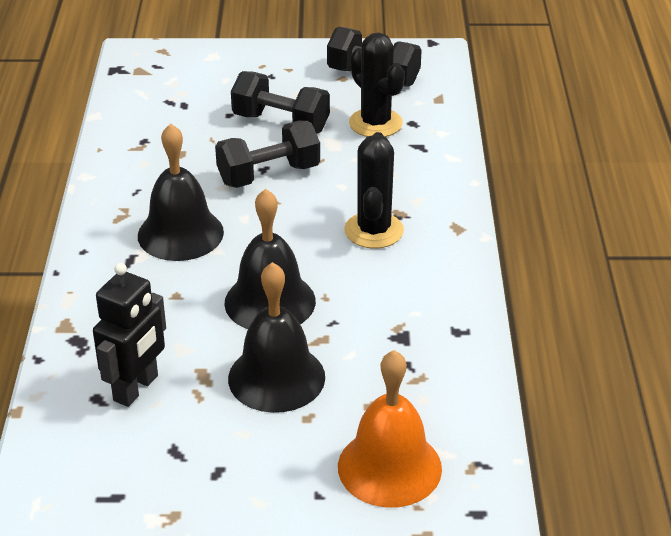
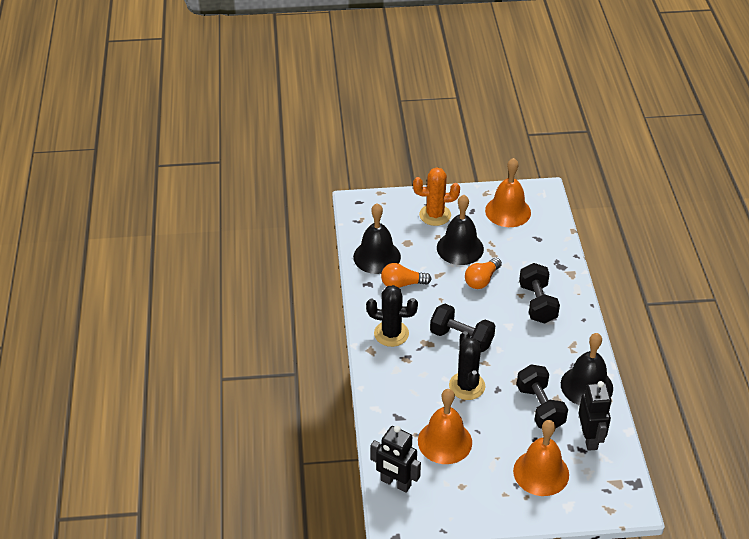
black robot: 1 -> 2
orange bell: 1 -> 3
orange cactus: 0 -> 1
orange light bulb: 0 -> 2

